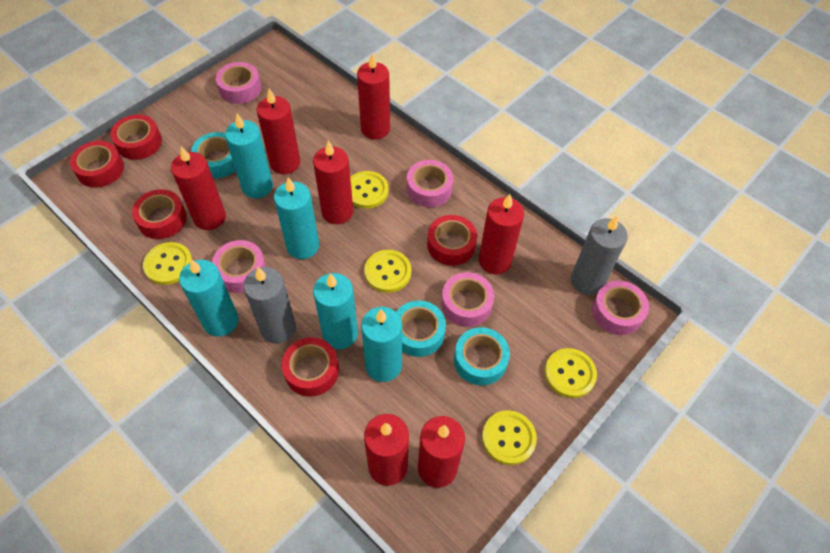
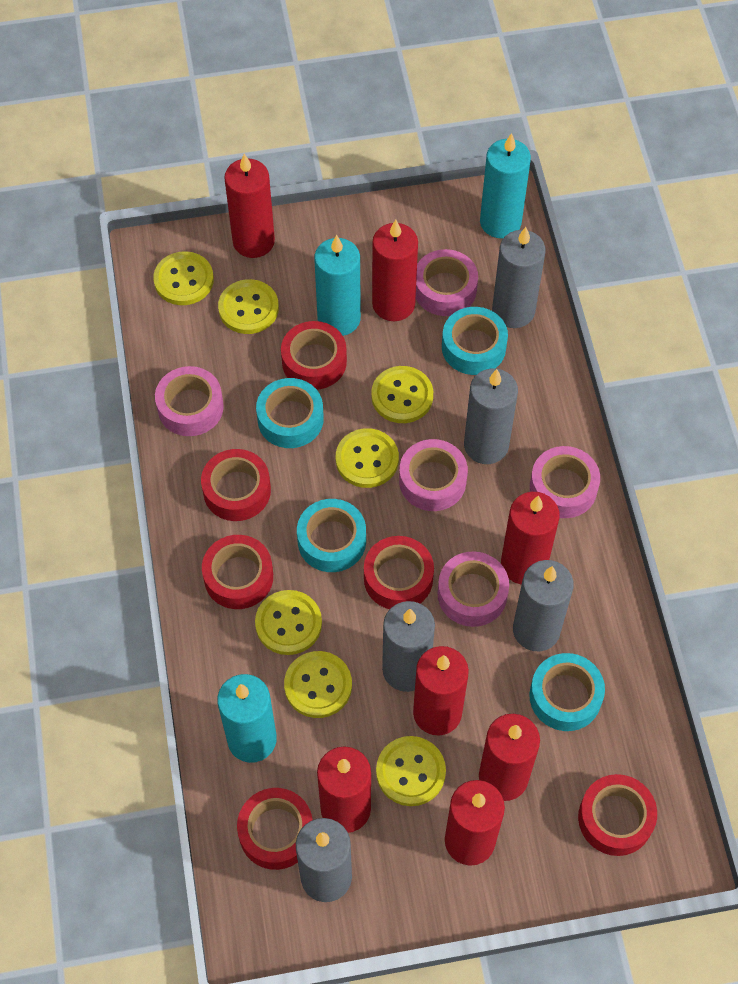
grey candle: 2 -> 5
red tape: 5 -> 6
turquoise candle: 5 -> 3
turquoise tape: 3 -> 4
yellow button: 5 -> 7

